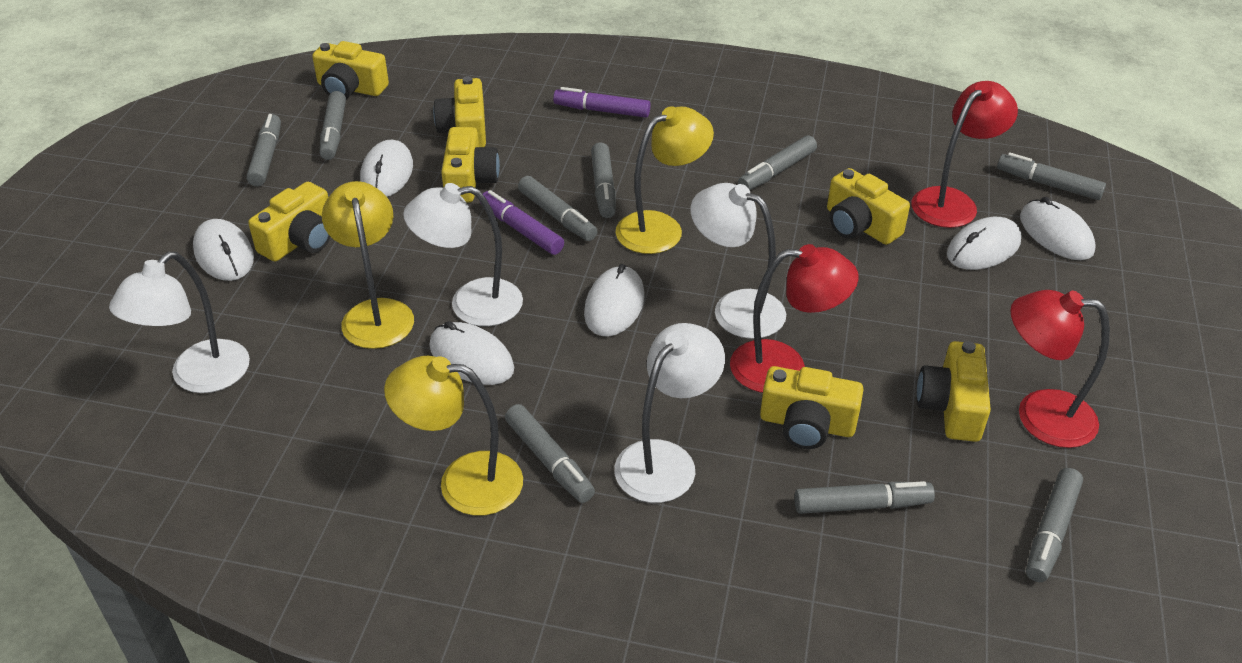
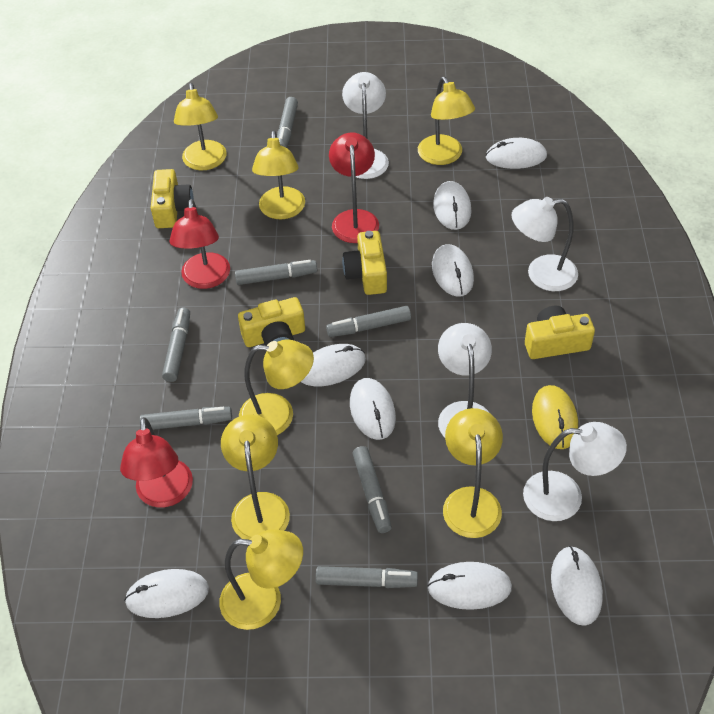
grey marker: 9 -> 7
purple marker: 2 -> 0
white mouse: 6 -> 8
yellow camera: 7 -> 4
yellow lamp: 3 -> 7
yellow mouse: 0 -> 1

